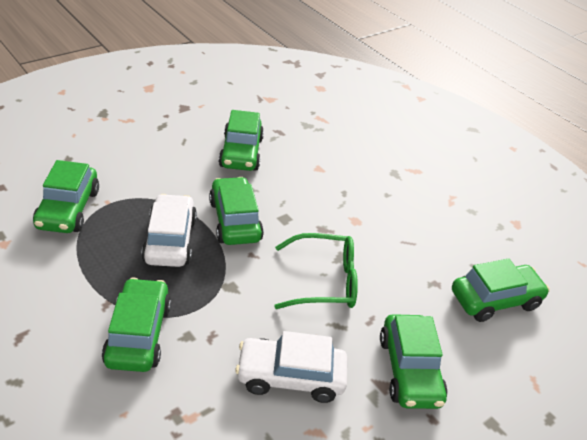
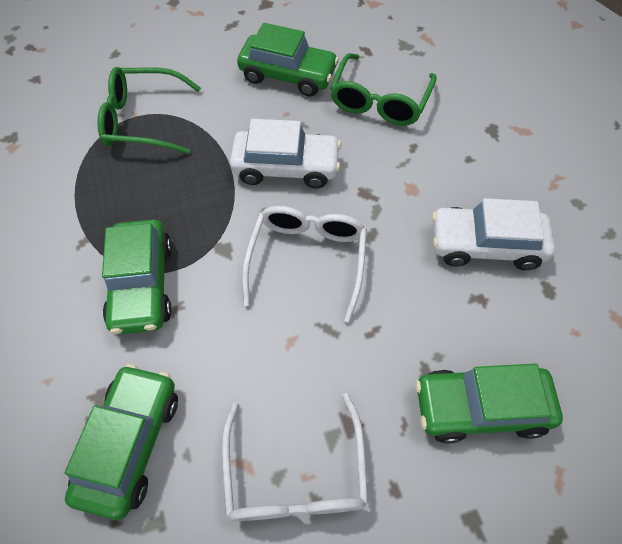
green car: 6 -> 4
green glasses: 1 -> 2
white glasses: 0 -> 2

